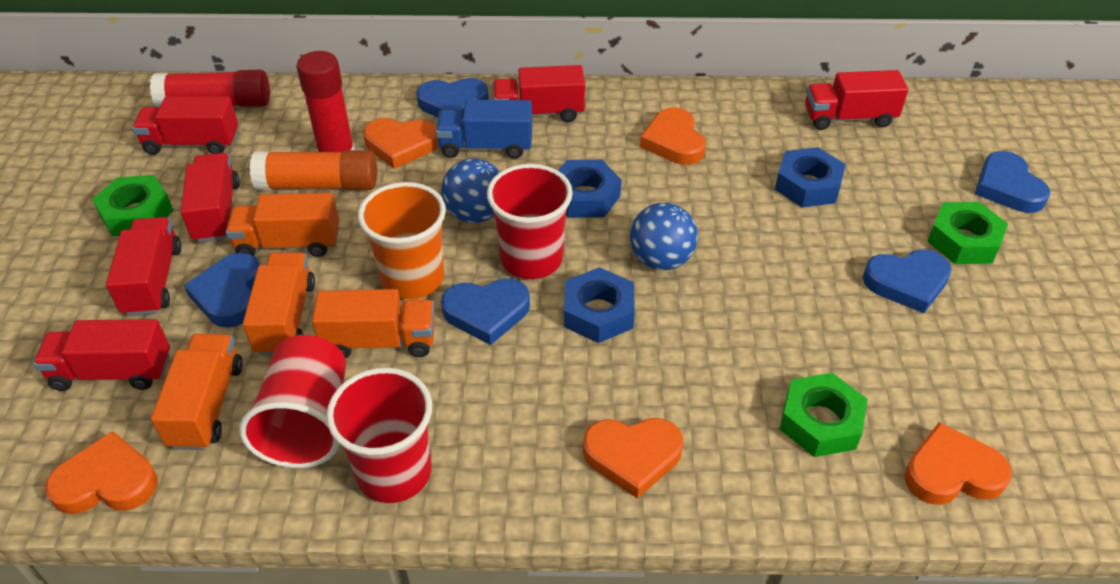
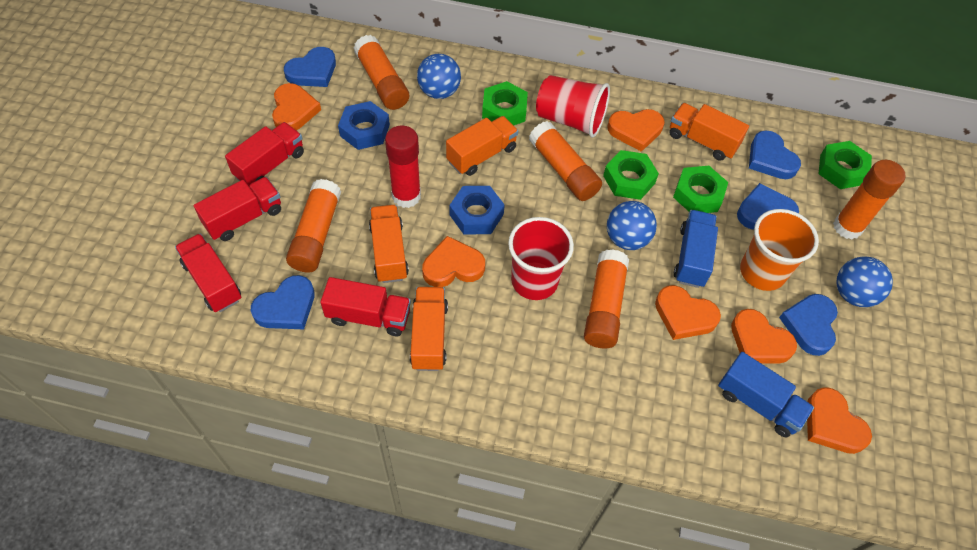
blue ball: 2 -> 3
blue nut: 3 -> 2
blue truck: 1 -> 2
green nut: 3 -> 4
orange glue stick: 1 -> 5
orange heart: 5 -> 6
red cup: 3 -> 2
red glue stick: 2 -> 1
red truck: 6 -> 4

